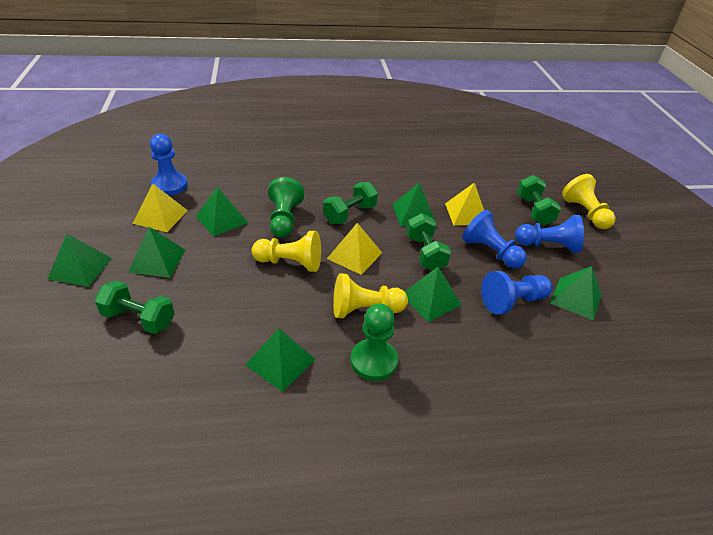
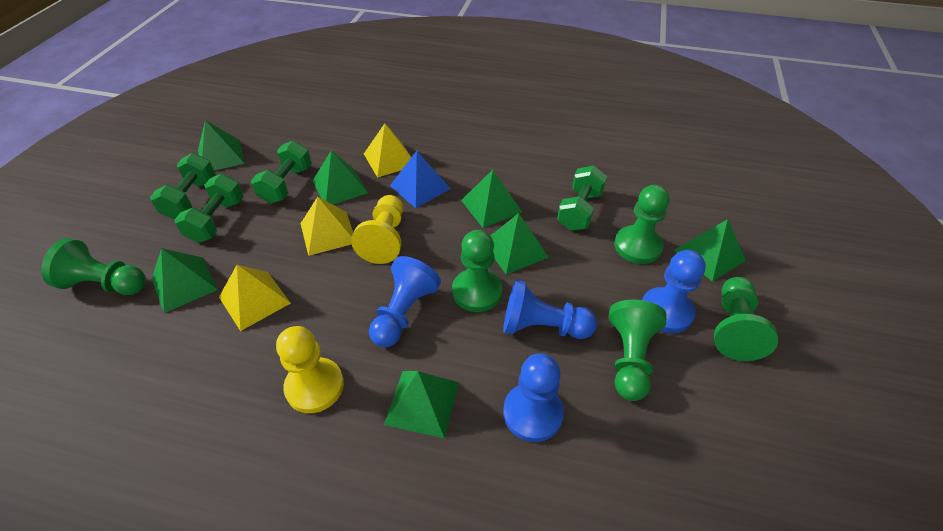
blue pyramid: 0 -> 1
green pawn: 2 -> 5
yellow pawn: 3 -> 2

